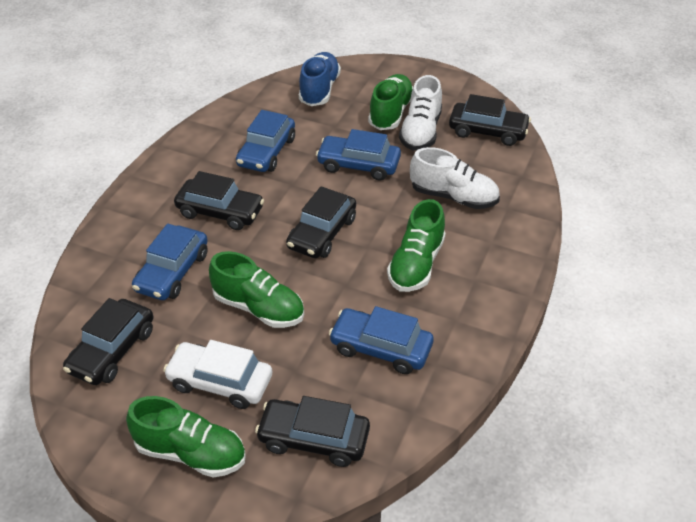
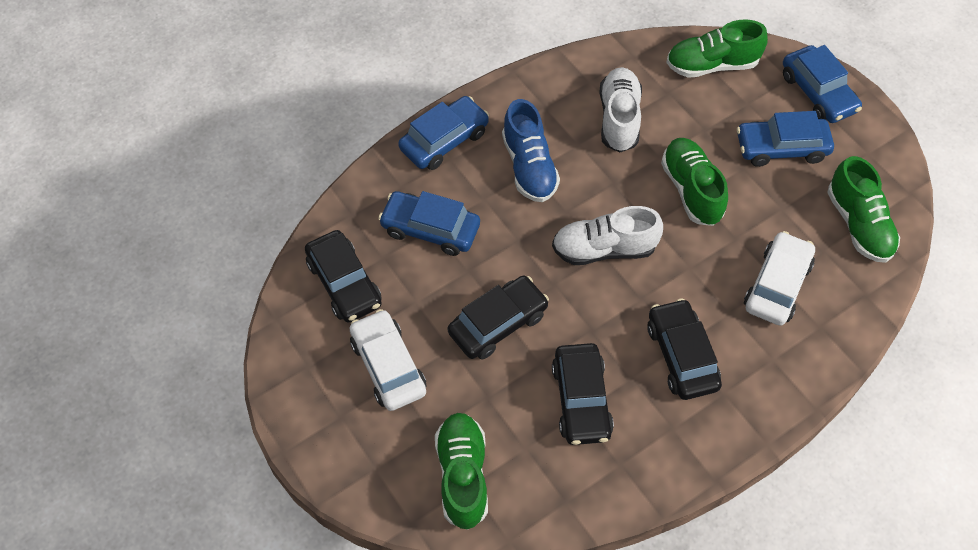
black car: 5 -> 4
white car: 1 -> 2

